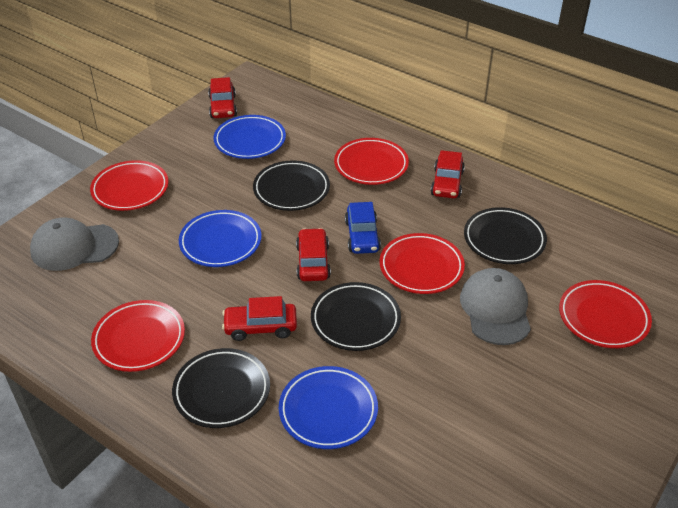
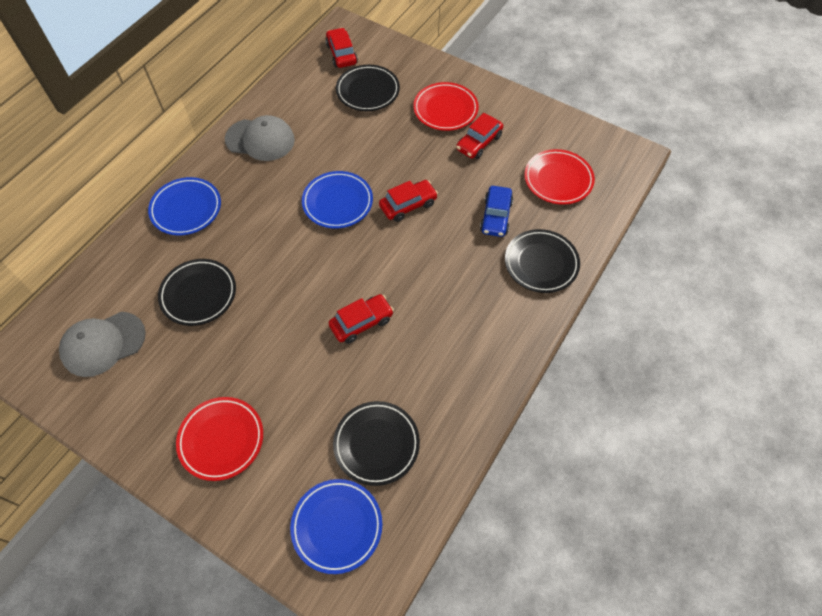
red plate: 5 -> 3

